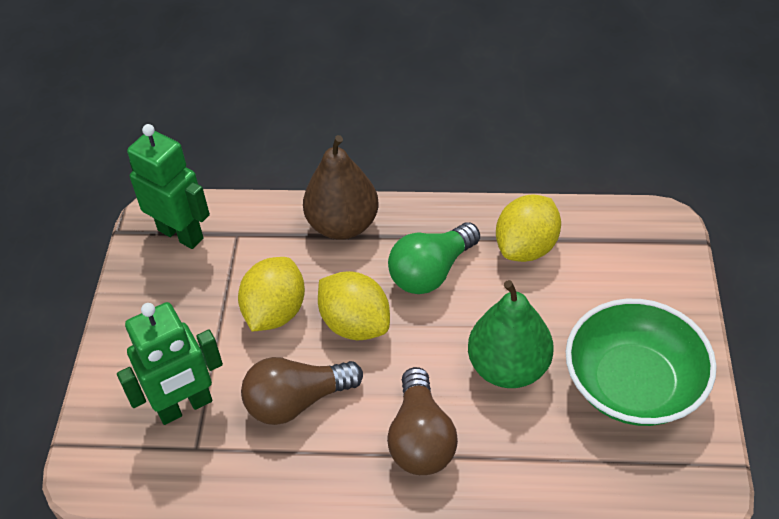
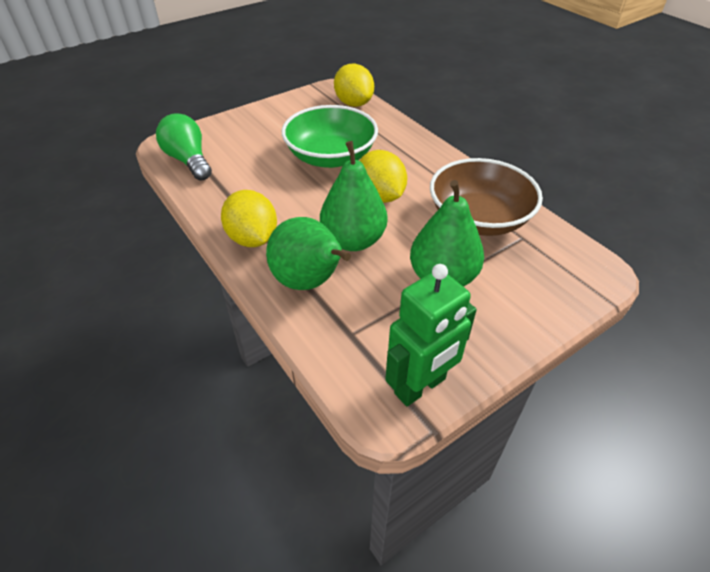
brown bowl: 0 -> 1
brown light bulb: 2 -> 0
brown pear: 1 -> 0
green pear: 1 -> 3
green robot: 2 -> 1

